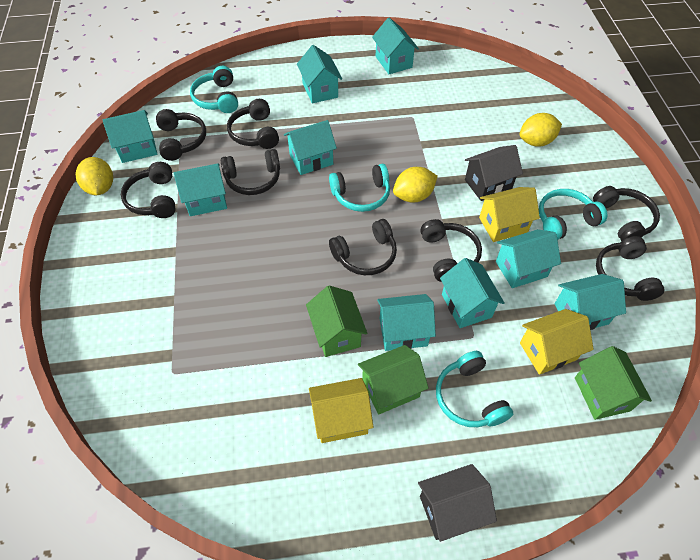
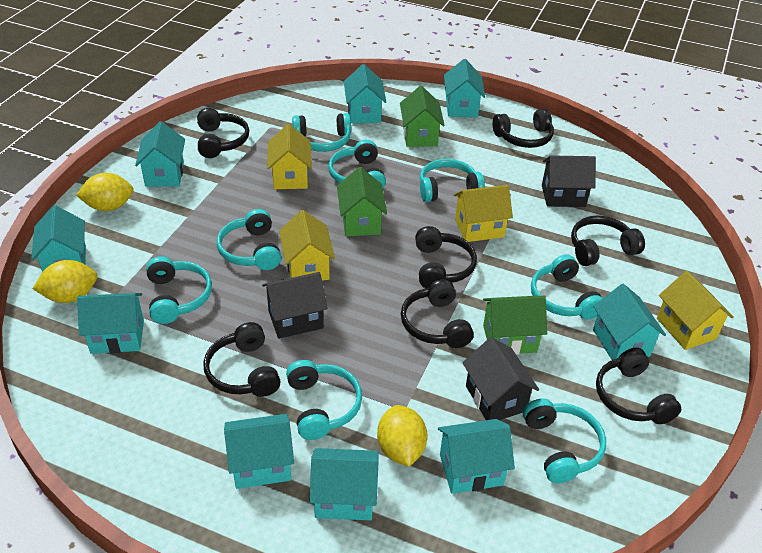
black headphones: 8 -> 7
black house: 2 -> 3
turquoise headphones: 4 -> 8
yellow house: 3 -> 4

